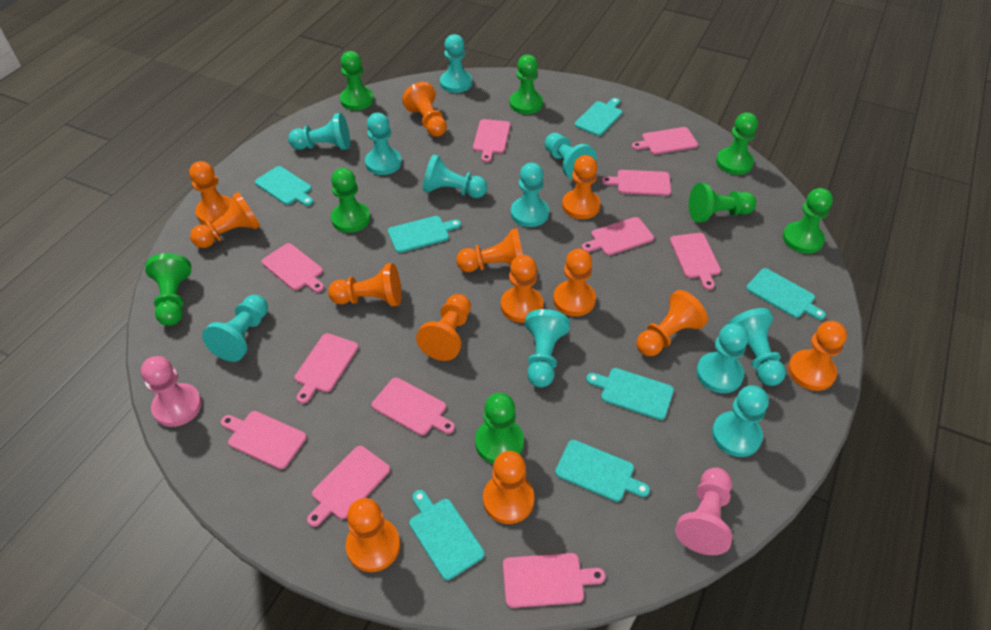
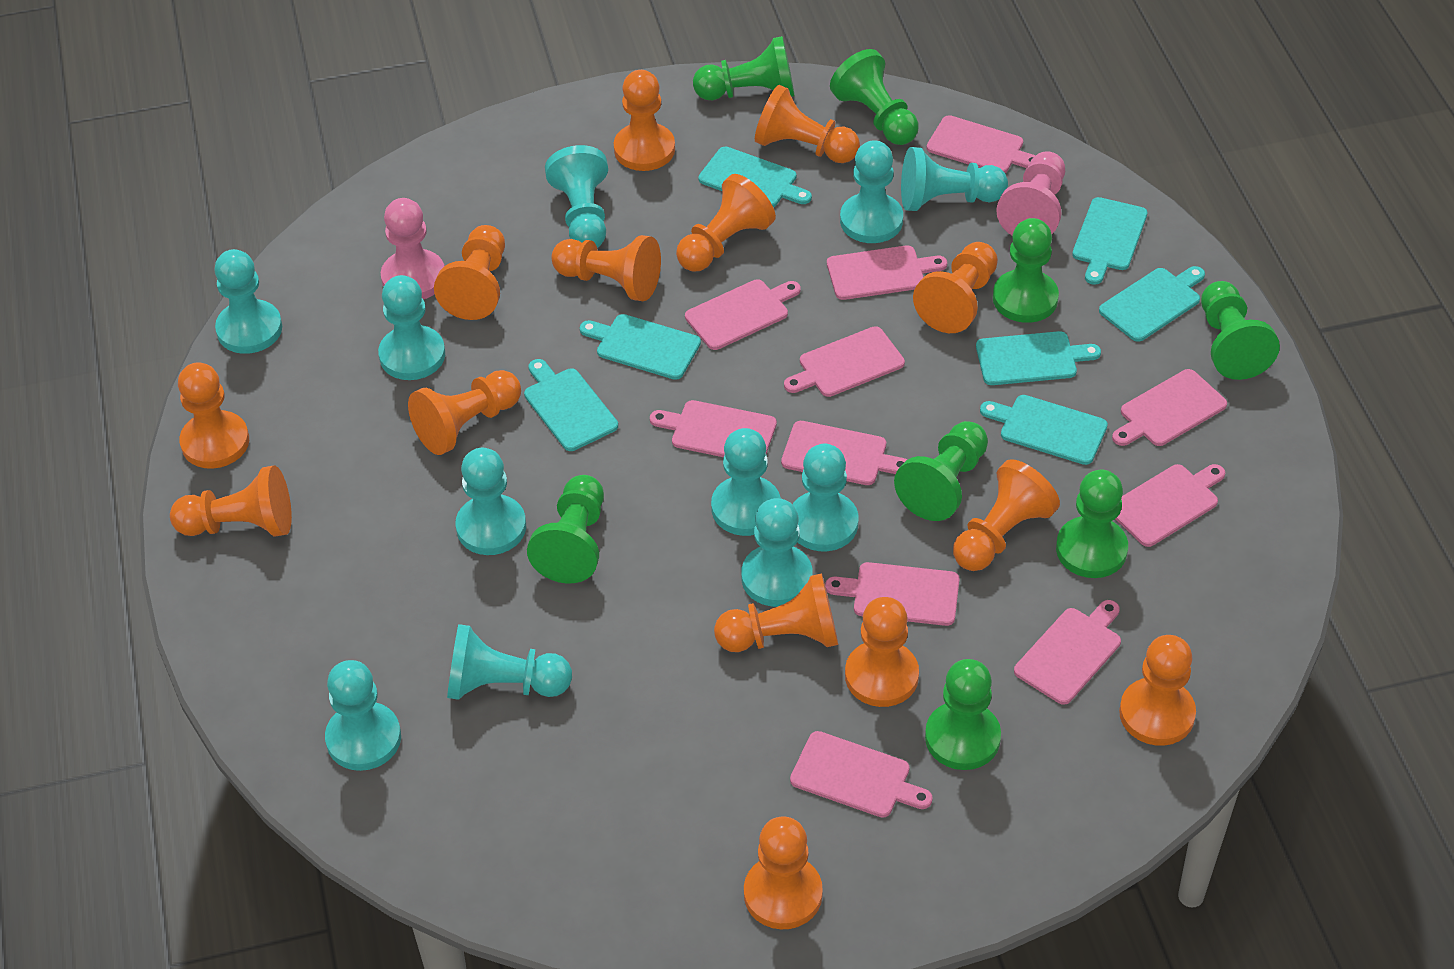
orange pawn: 13 -> 14

